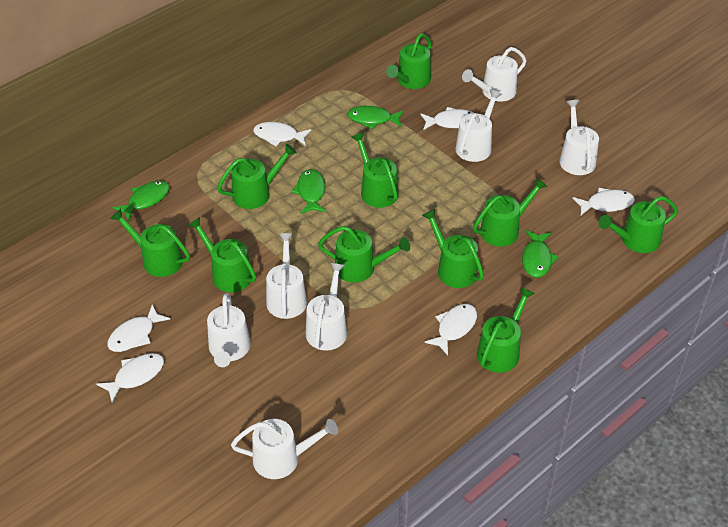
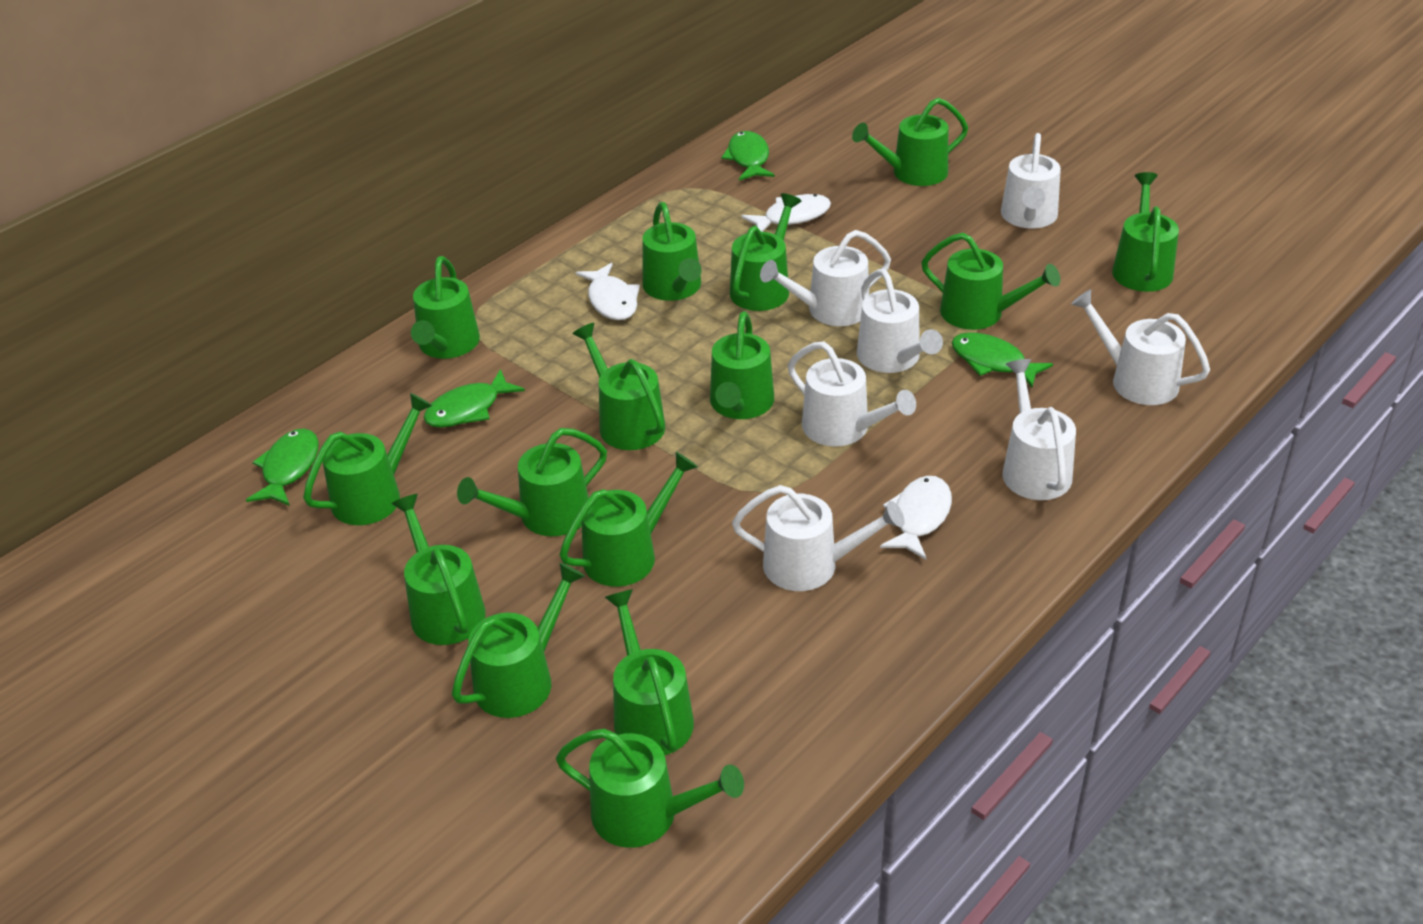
green watering can: 10 -> 15
white fish: 6 -> 3

